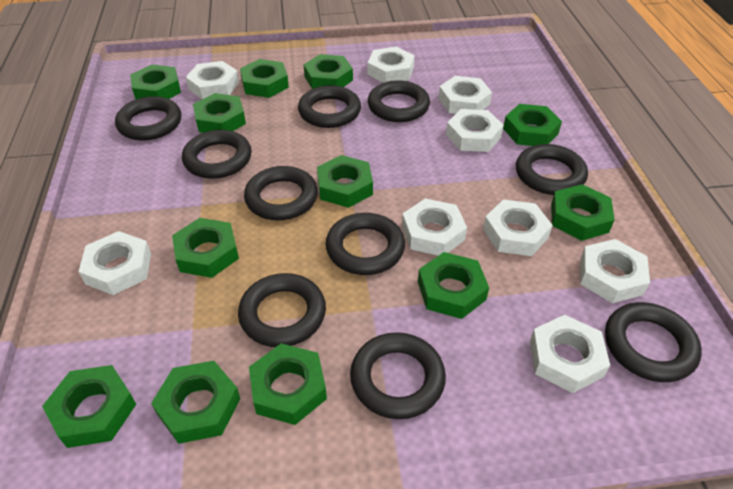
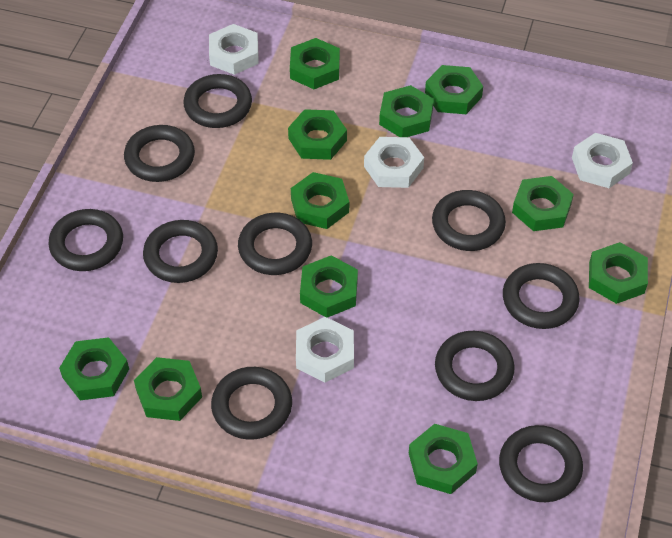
green nut: 12 -> 11
white nut: 9 -> 4

